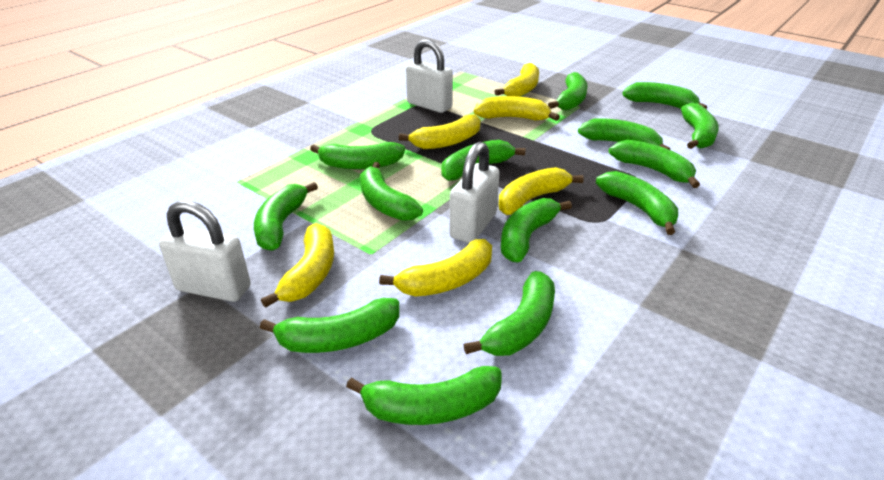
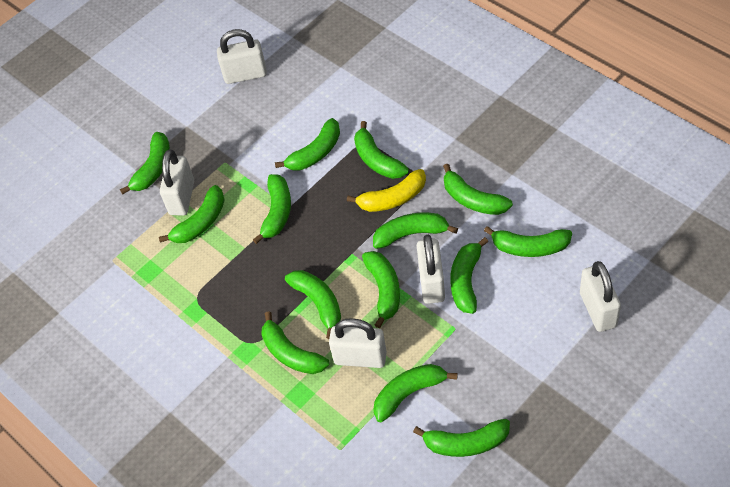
white padlock: 3 -> 5
yellow banana: 6 -> 1

